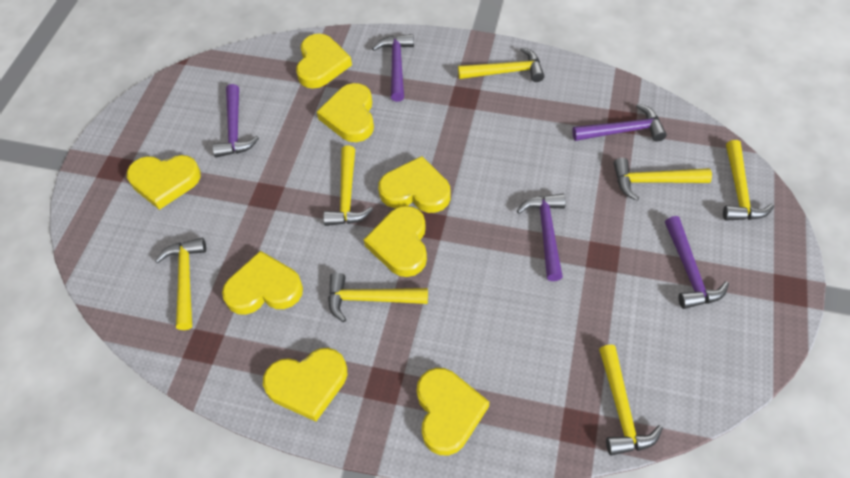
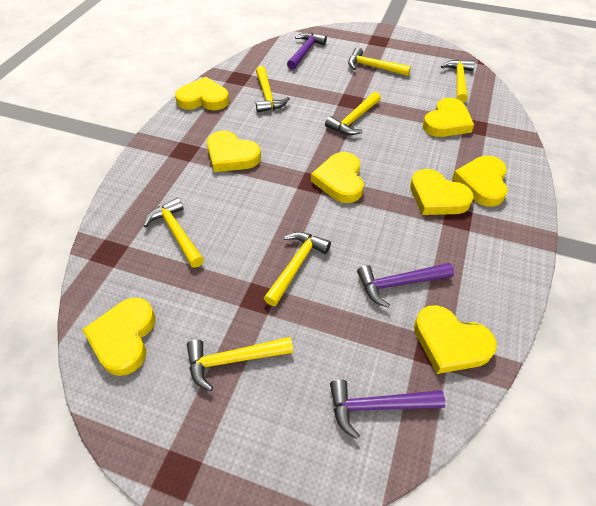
purple hammer: 5 -> 3

